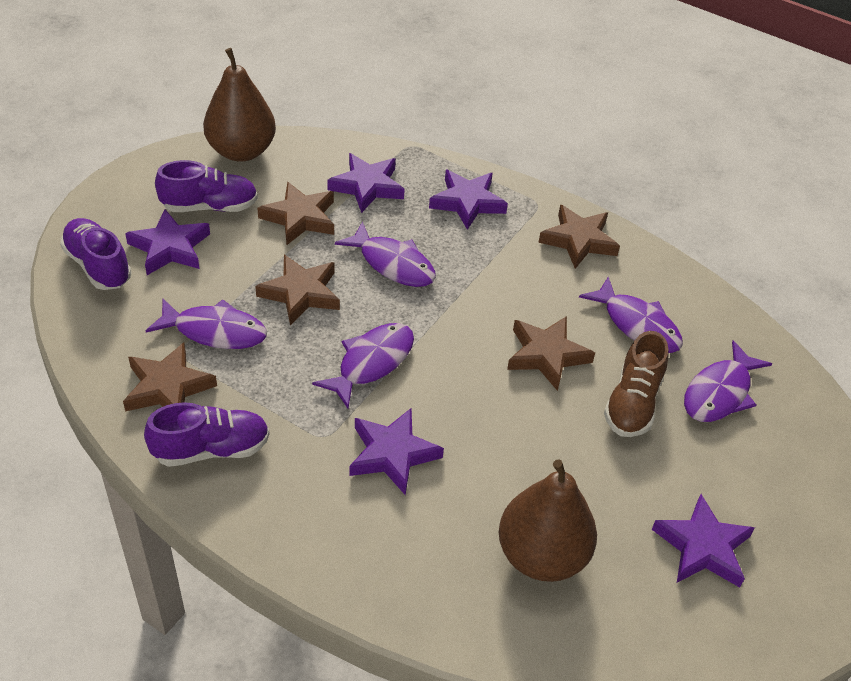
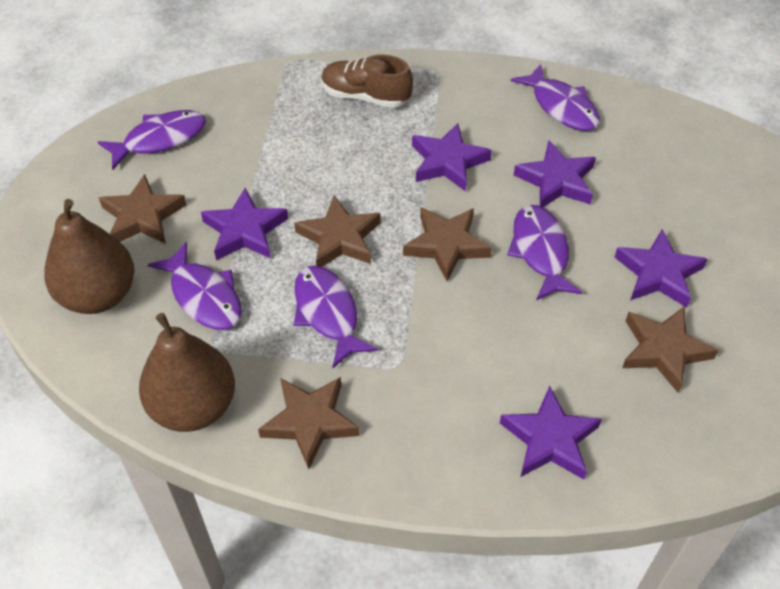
purple shoe: 3 -> 0

